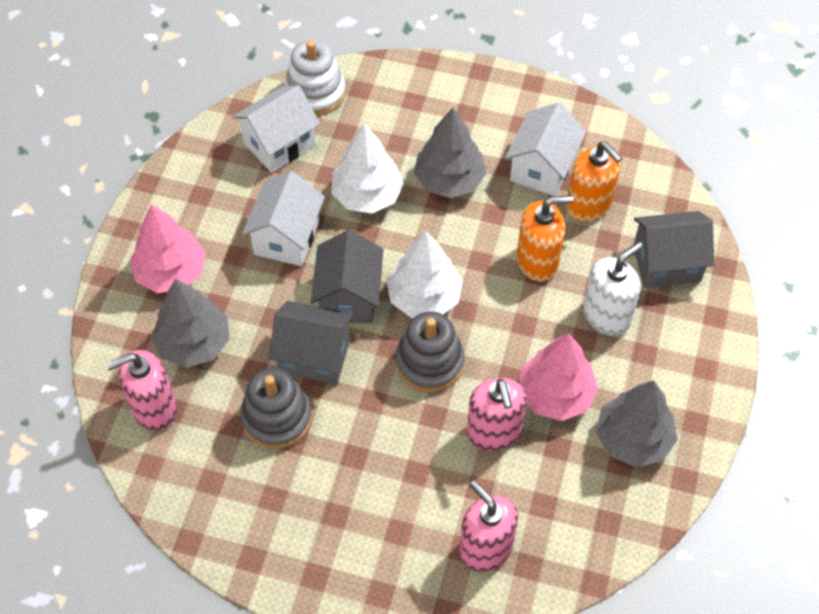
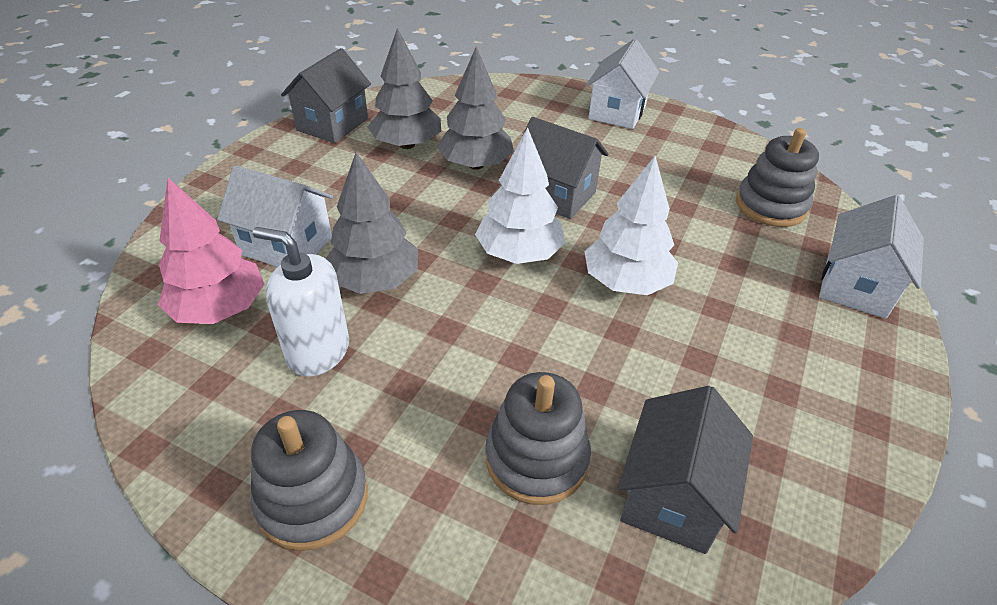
grey stacking toy: 2 -> 3
orange soap dispenser: 2 -> 0
pink soap dispenser: 3 -> 0
pink tree: 2 -> 1
white stacking toy: 1 -> 0

